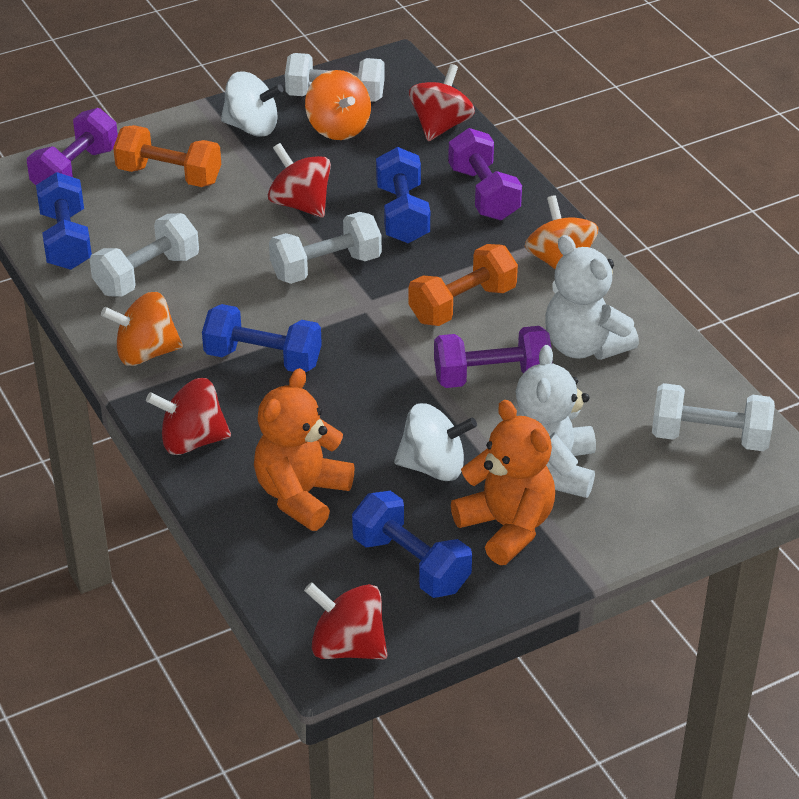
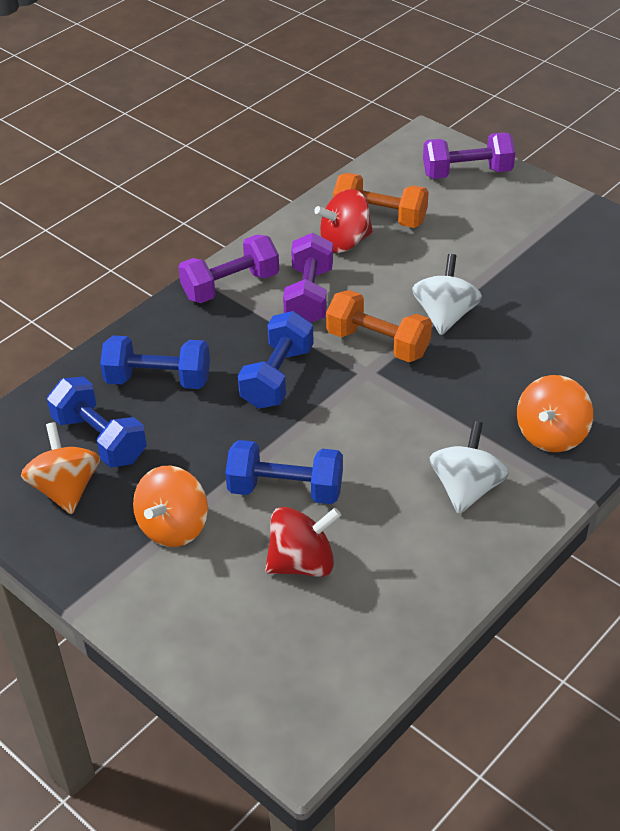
orange teddy bear: 2 -> 0
red spinning top: 4 -> 2
white dumbbell: 4 -> 0
white teddy bear: 2 -> 0

